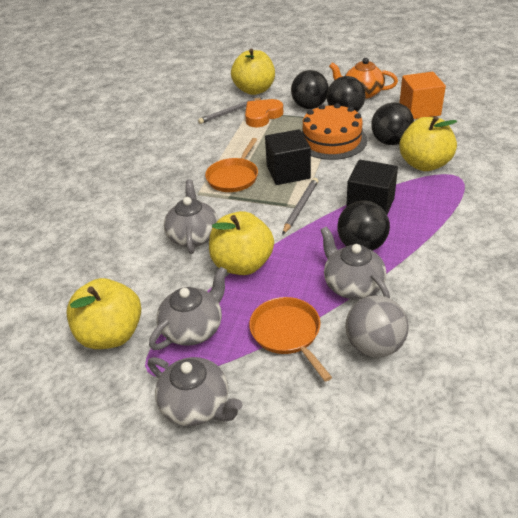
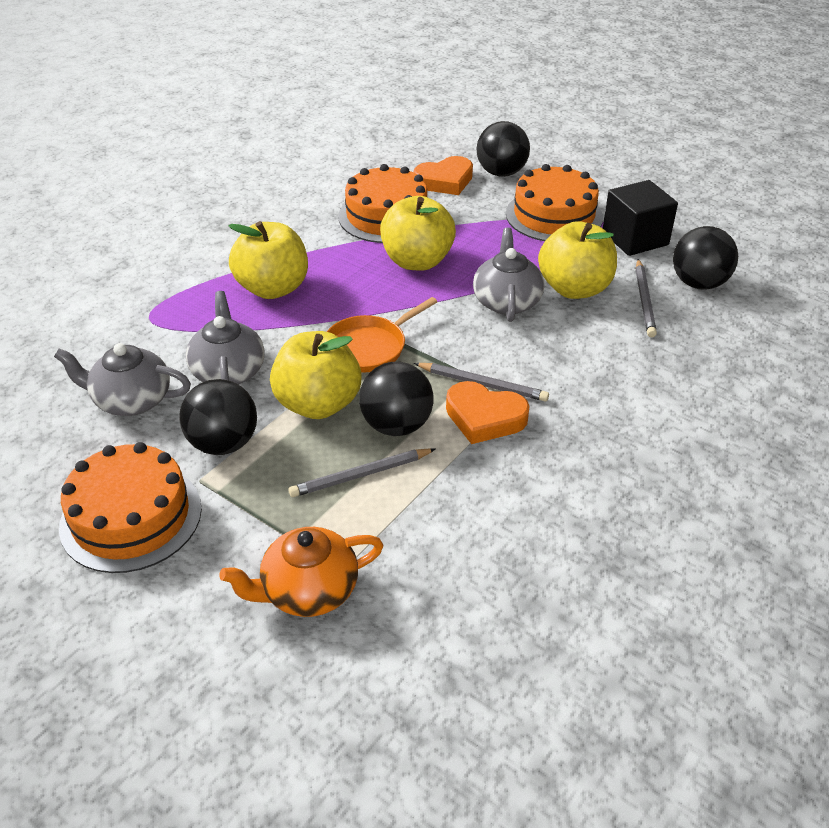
black cube: 2 -> 1
grey ball: 1 -> 0
grey pencil: 2 -> 3
grey teapot: 4 -> 3
orange cake: 1 -> 3
orange cube: 1 -> 0
orange heart: 1 -> 2
orange pan: 2 -> 1

